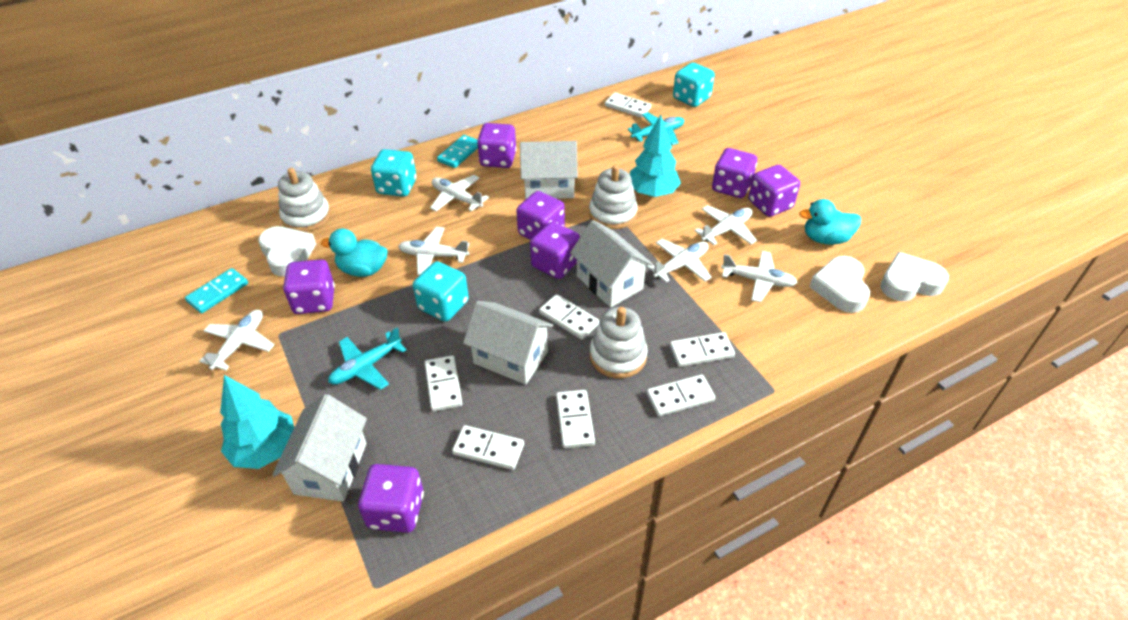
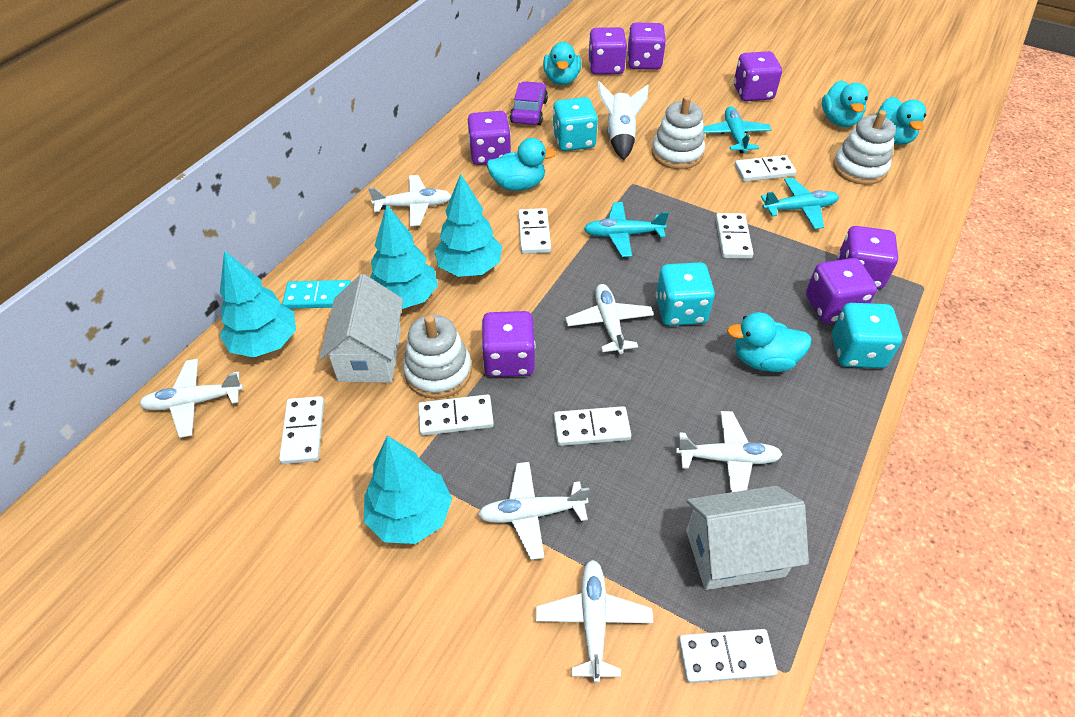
purple car: 0 -> 1
turquoise domino: 2 -> 1
turquoise duck: 2 -> 5
turquoise plane: 2 -> 3
turquoise tree: 2 -> 4
white heart: 3 -> 0
white house: 4 -> 2
white rocket: 0 -> 1

